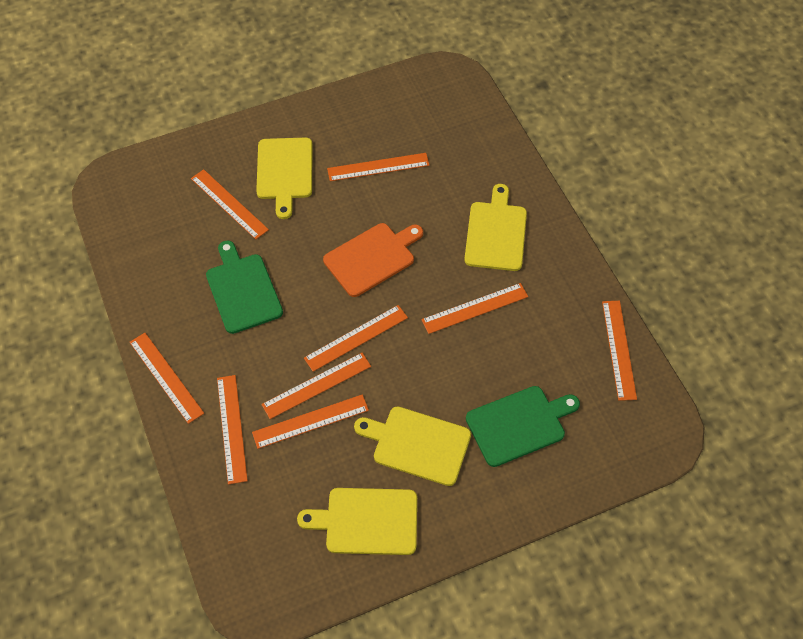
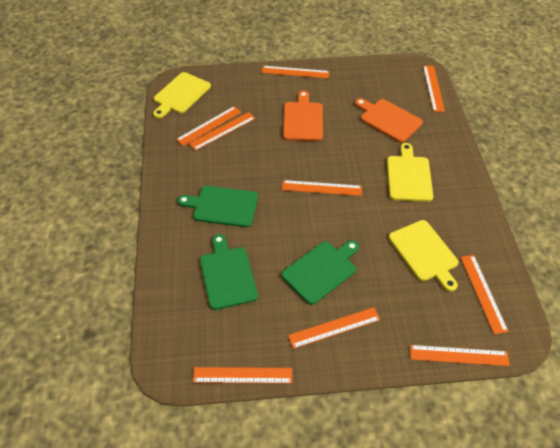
green cutting board: 2 -> 3
orange cutting board: 1 -> 2
yellow cutting board: 4 -> 3

